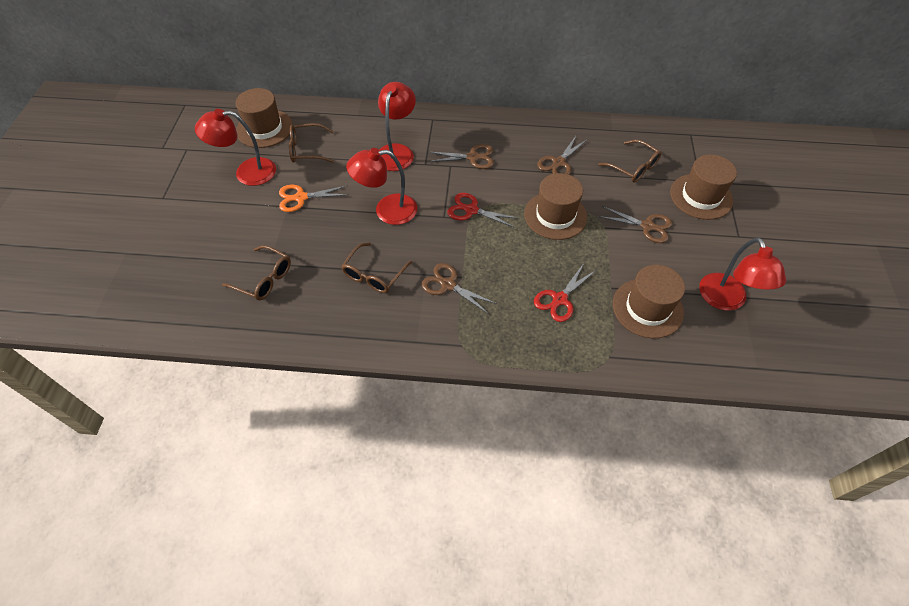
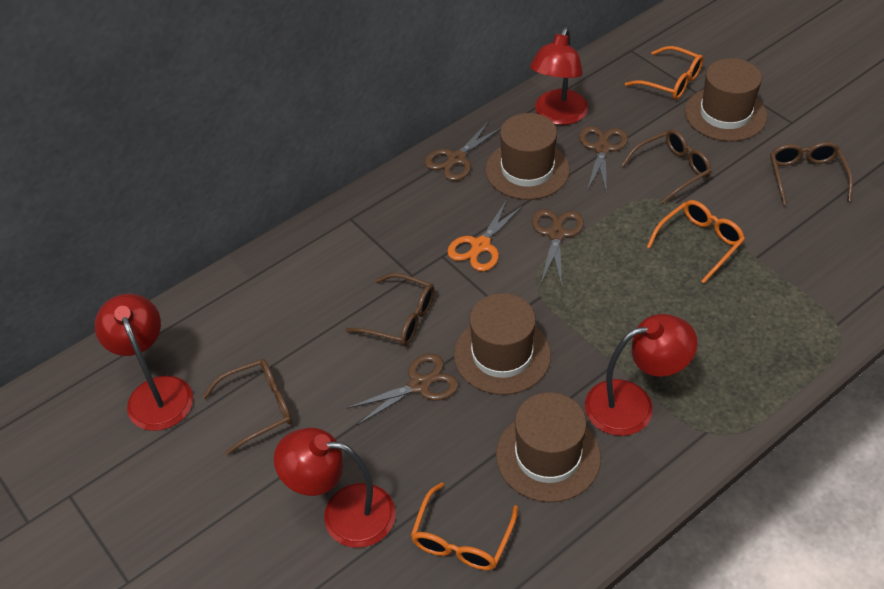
orange glasses: 0 -> 3
red scissors: 2 -> 0

